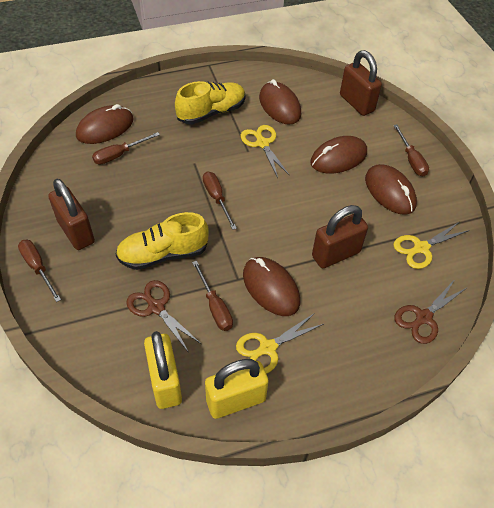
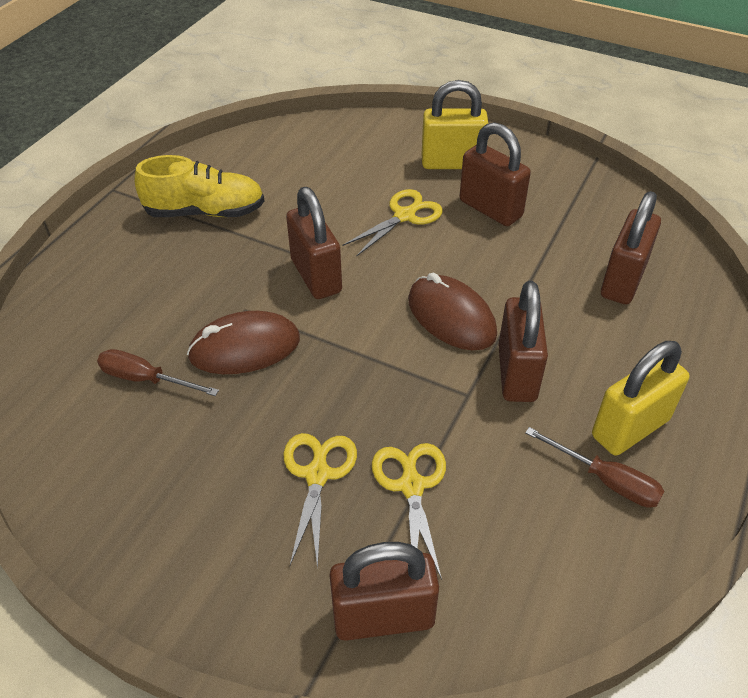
brown mouse: 5 -> 2
brown padlock: 3 -> 5
brown scissors: 2 -> 0
brown screwdriver: 5 -> 2
yellow shoe: 2 -> 1

